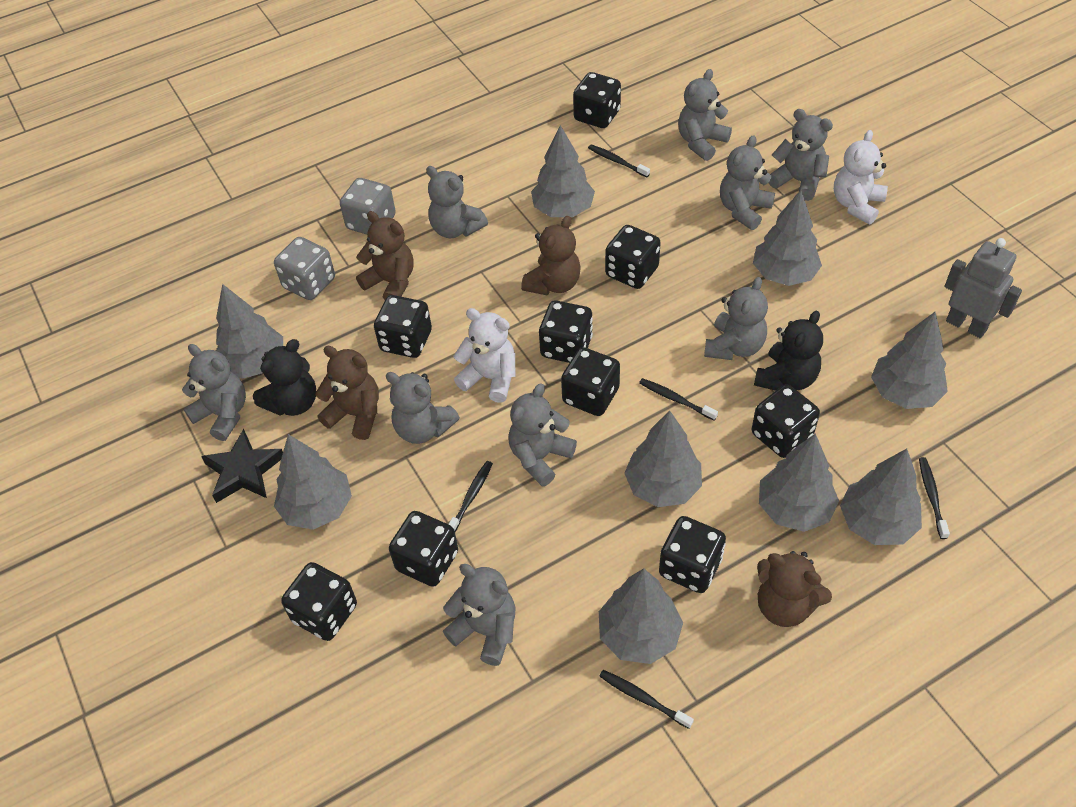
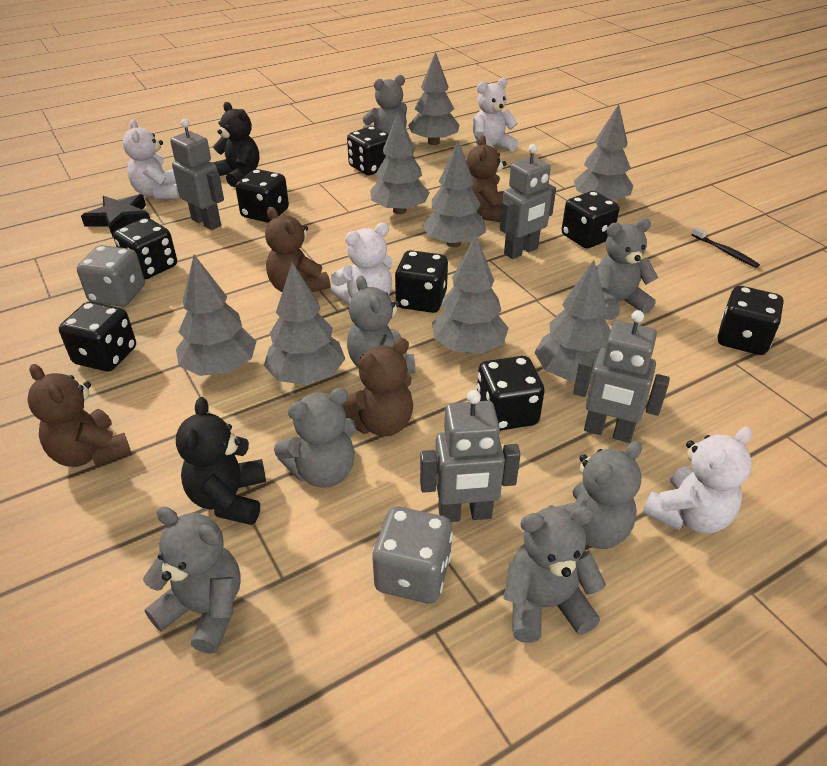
black dice: 9 -> 8
black toothbrush: 5 -> 1
grey robot: 1 -> 4
grey teddy bear: 9 -> 7
grey tree: 9 -> 8
white teddy bear: 2 -> 4

